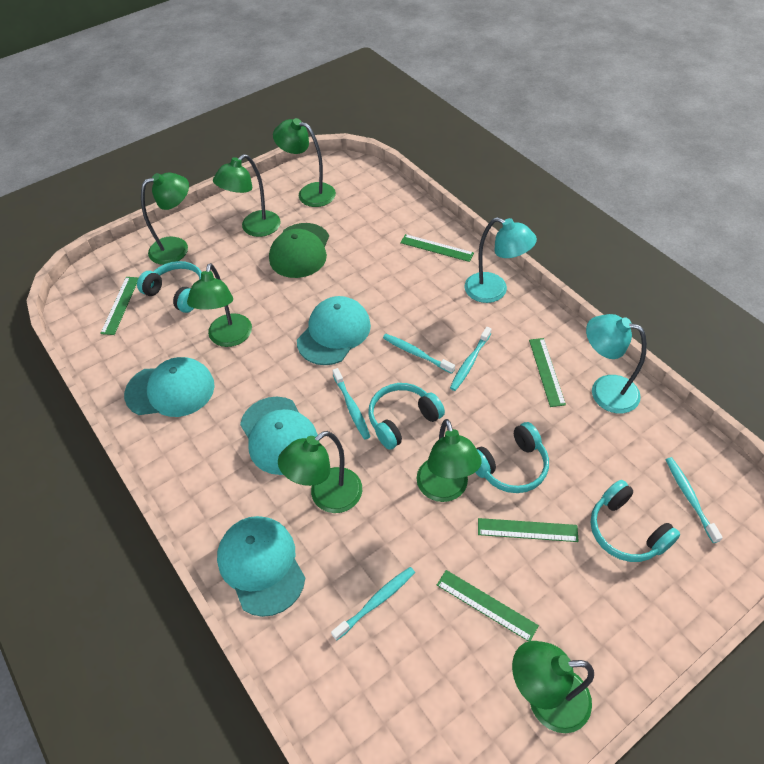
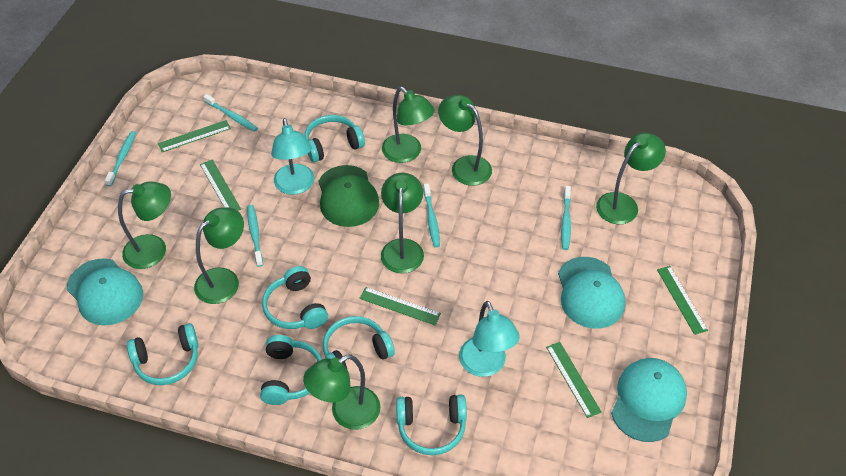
turquoise cap: 4 -> 3
turquoise headphones: 4 -> 6

